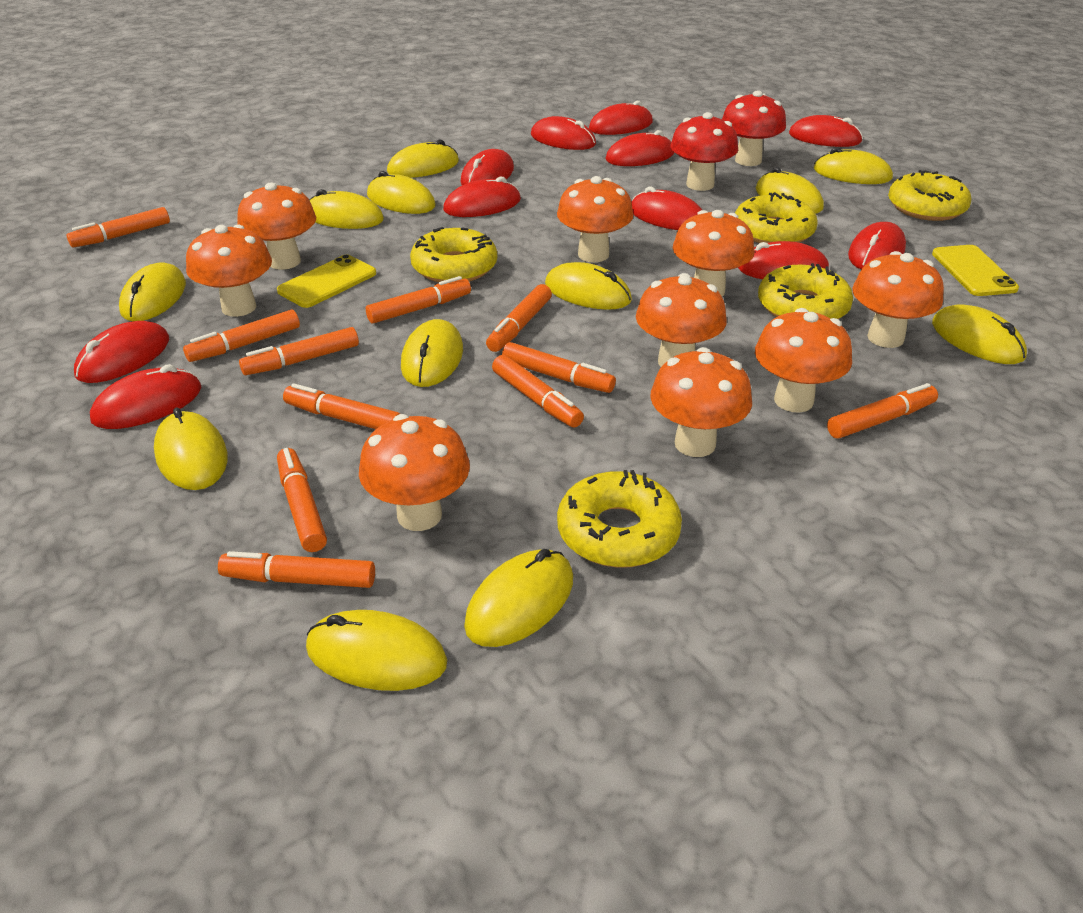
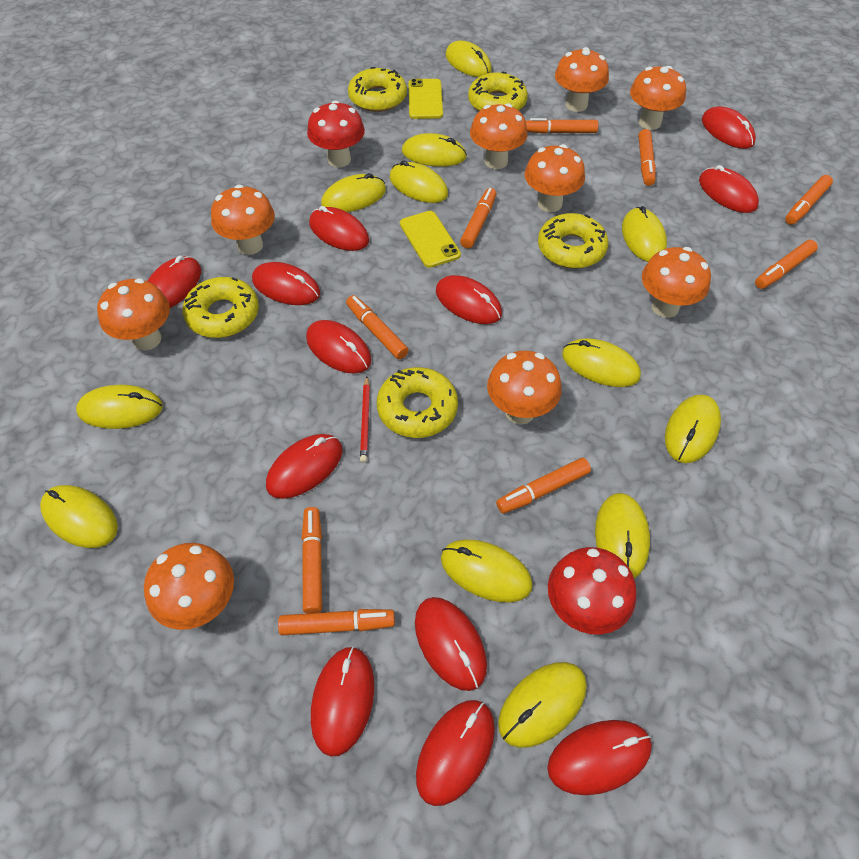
orange marker: 11 -> 9
red mouse: 11 -> 12
red pencil: 0 -> 1

